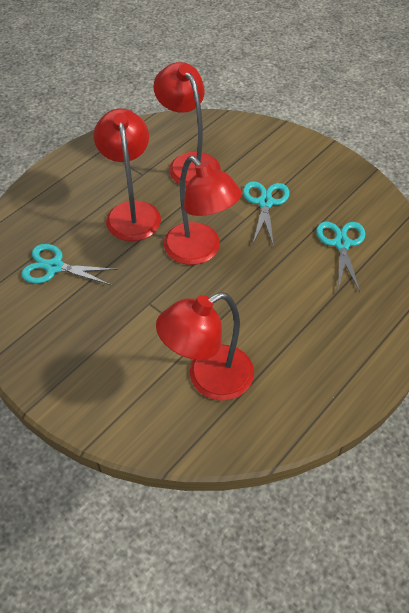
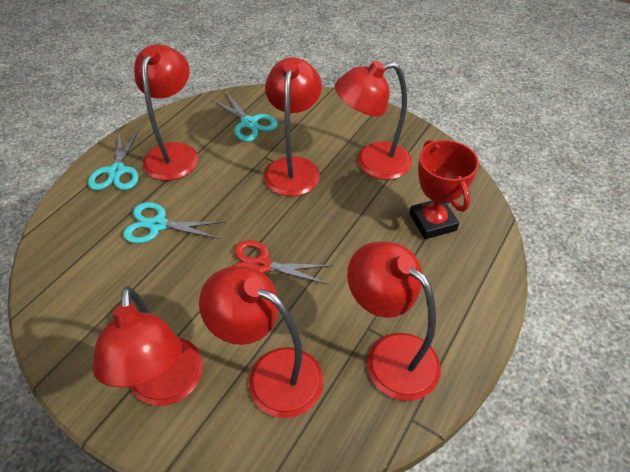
red lamp: 4 -> 6
red scissors: 0 -> 1
red trophy: 0 -> 1

